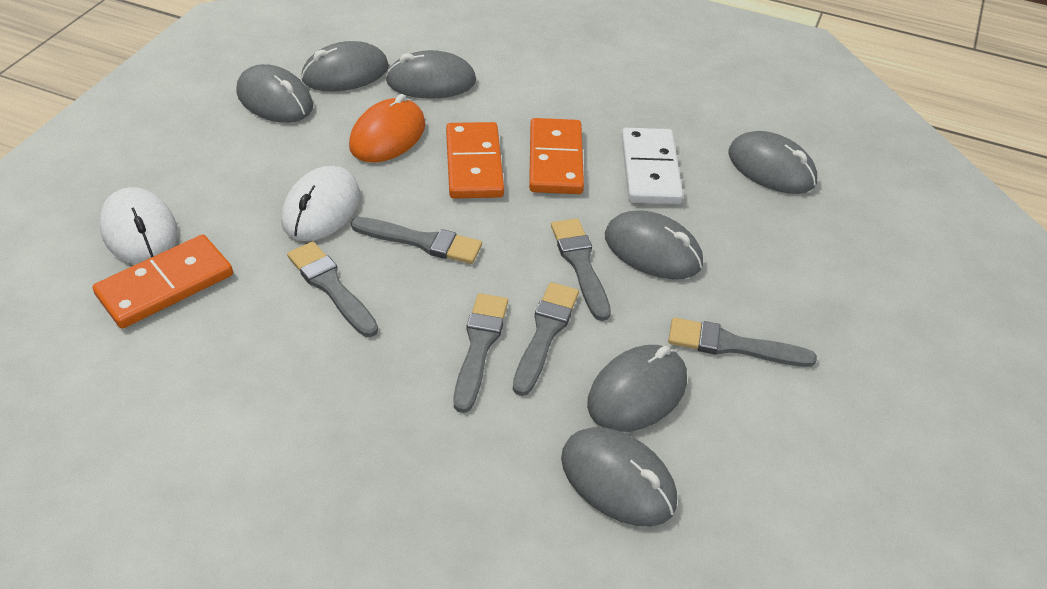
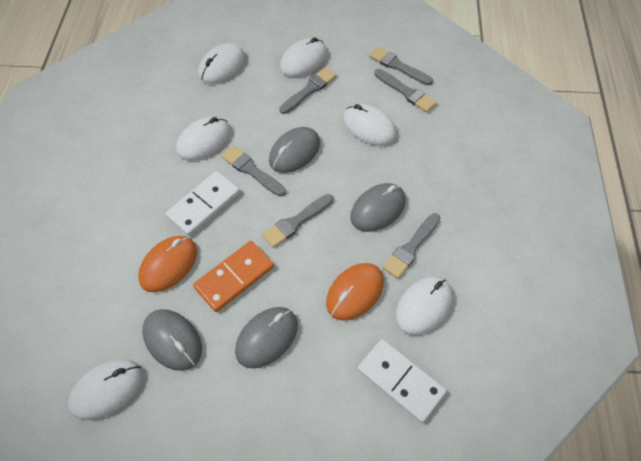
grey mouse: 7 -> 4
orange domino: 3 -> 1
orange mouse: 1 -> 2
white domino: 1 -> 2
white mouse: 2 -> 6

